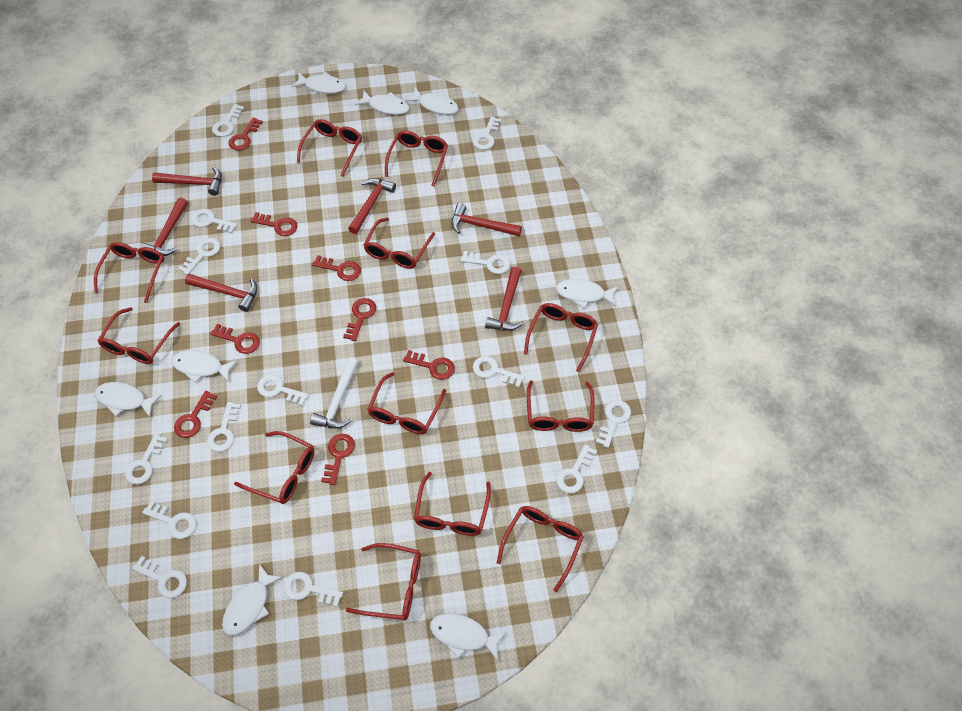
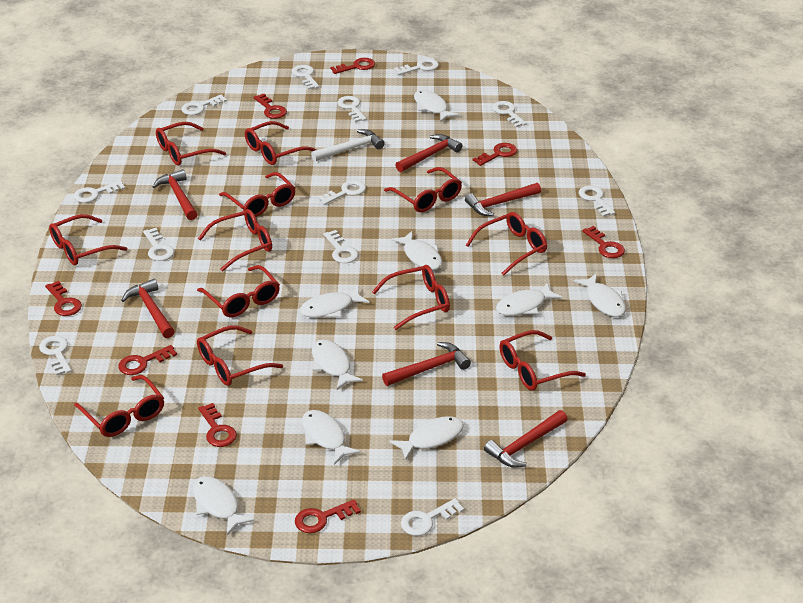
white fish: 8 -> 9
white key: 14 -> 12

